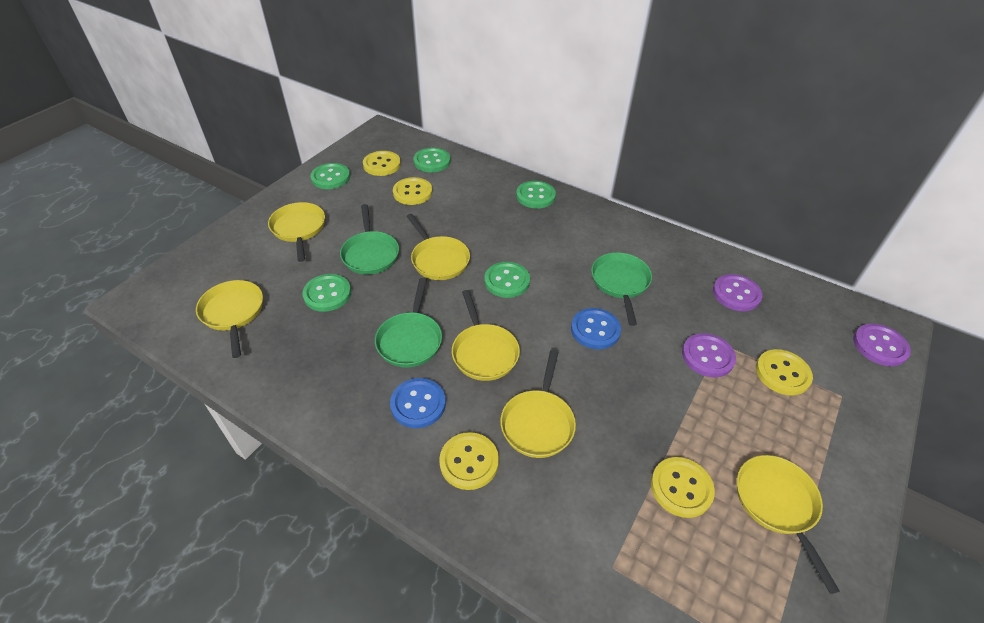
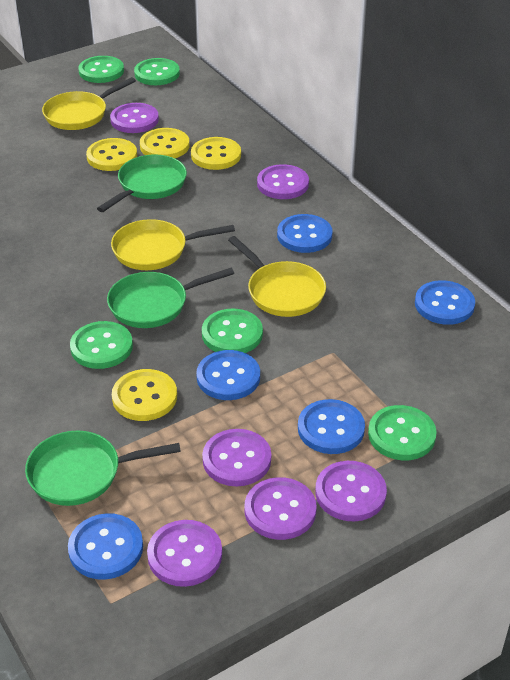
blue button: 2 -> 5
purple button: 3 -> 6
yellow button: 5 -> 4
yellow pan: 6 -> 3

